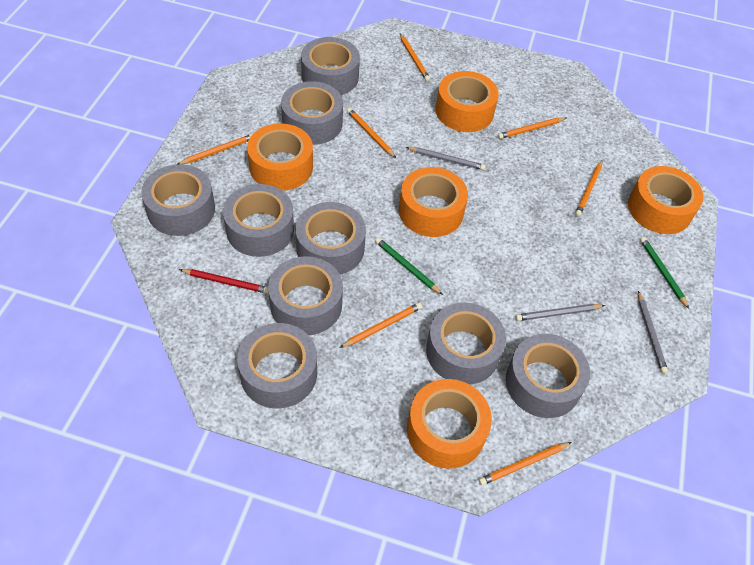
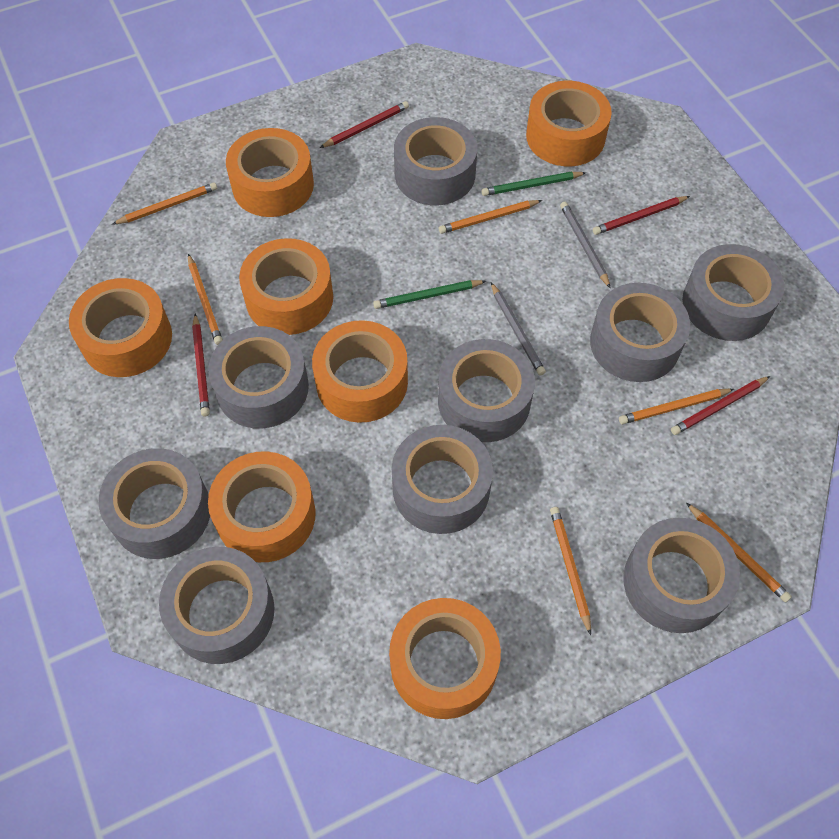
grey pencil: 3 -> 2
orange pencil: 7 -> 6
orange tape: 5 -> 7
red pencil: 1 -> 4

